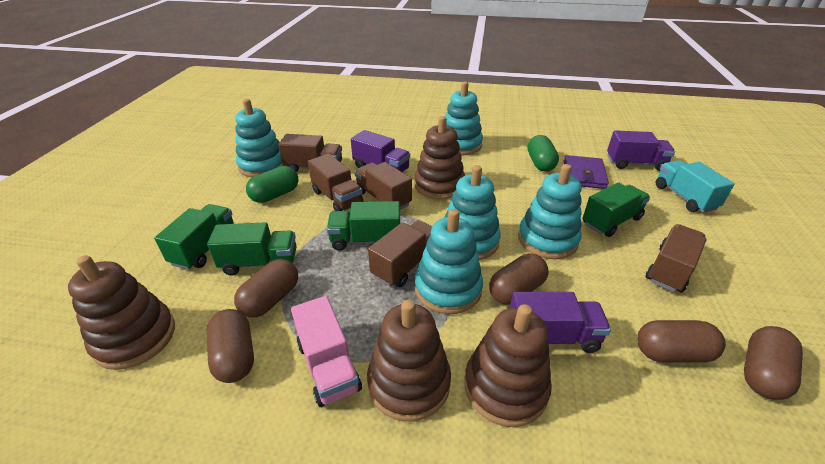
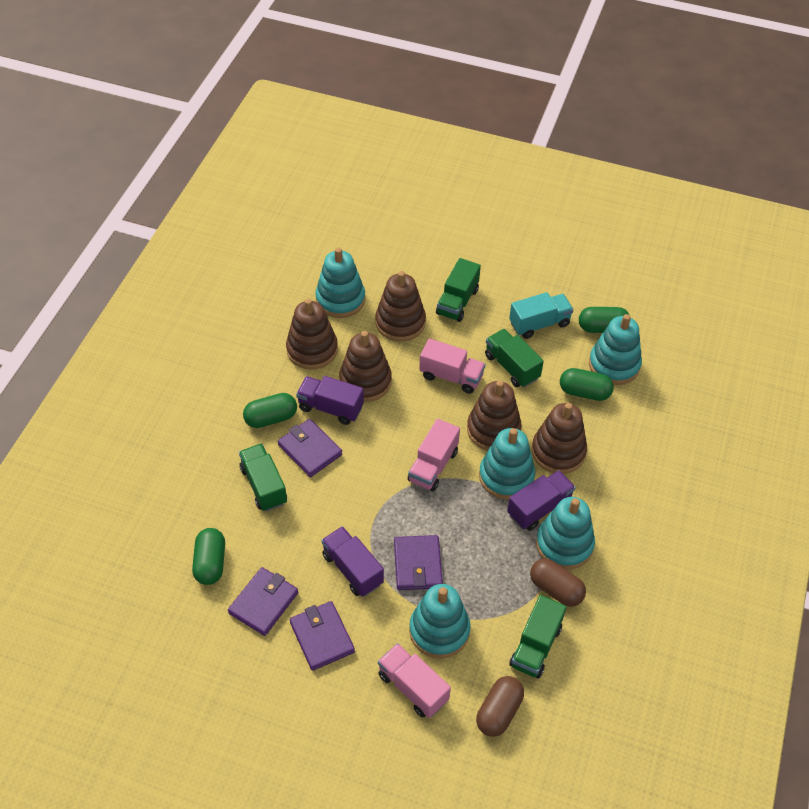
brown capsule: 5 -> 2
brown stacking toy: 4 -> 5
brown truck: 5 -> 0
green capsule: 2 -> 4
pink truck: 1 -> 3
purple wallet: 1 -> 4

